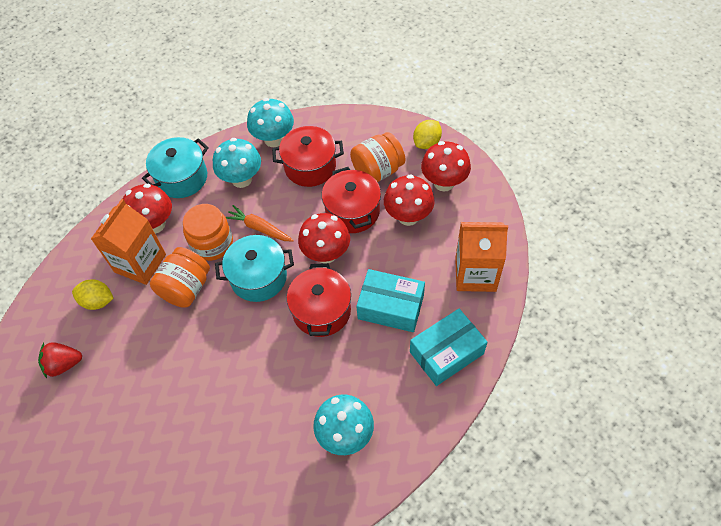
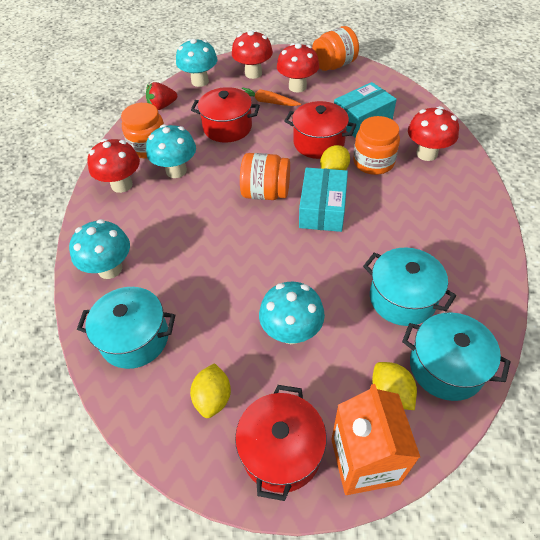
orange carton: 2 -> 1
orange jar: 3 -> 4
turquoise mushroom: 3 -> 4
turquoise pot: 2 -> 3
yellow lemon: 2 -> 3

